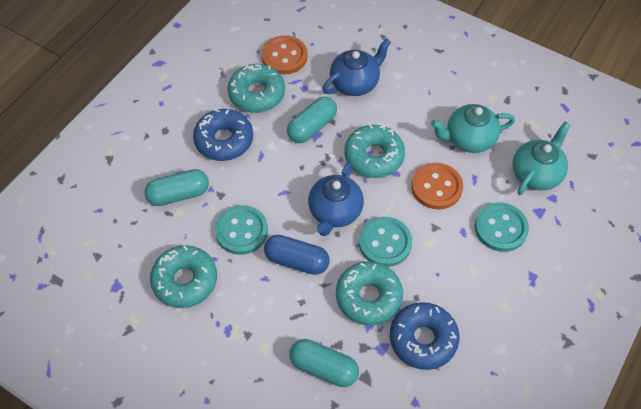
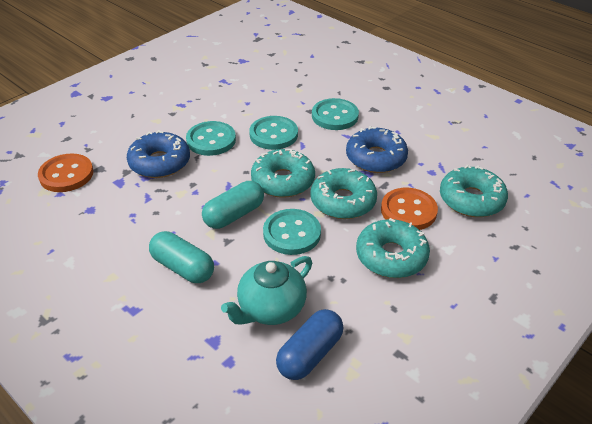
blue teapot: 2 -> 0
turquoise button: 3 -> 4
turquoise capsule: 3 -> 2
turquoise teapot: 2 -> 1

